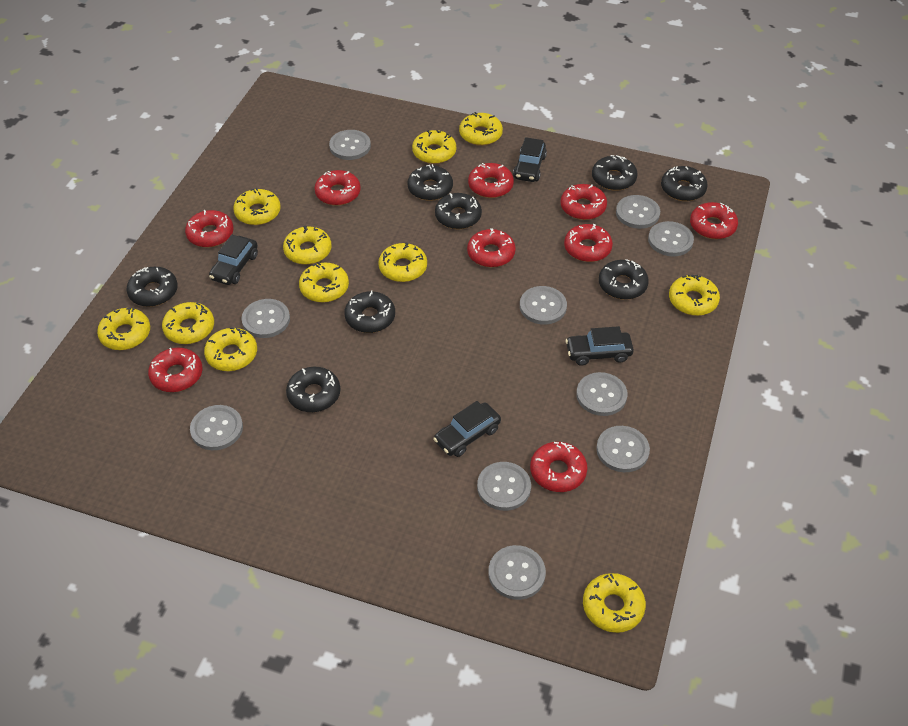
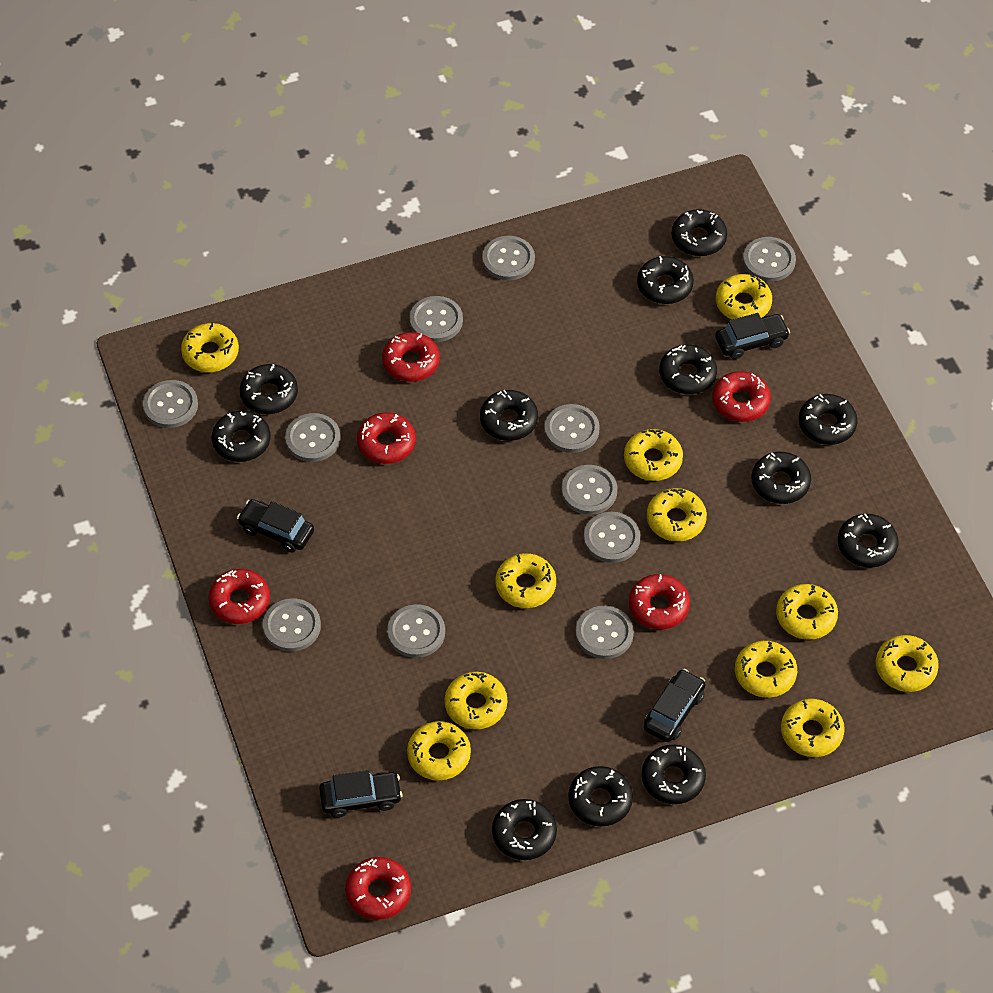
black donut: 8 -> 12
grey button: 10 -> 11
red donut: 9 -> 6

